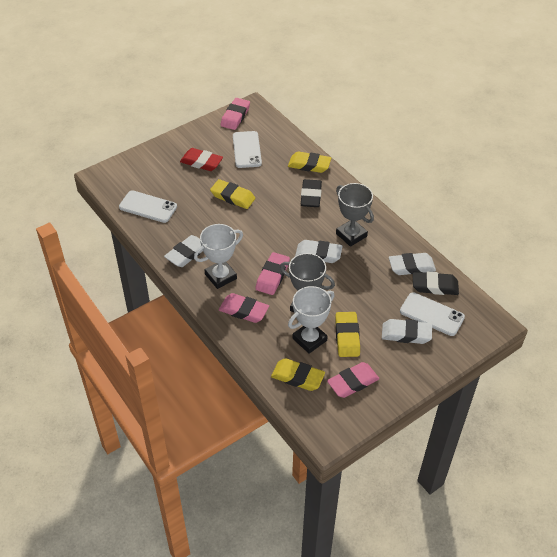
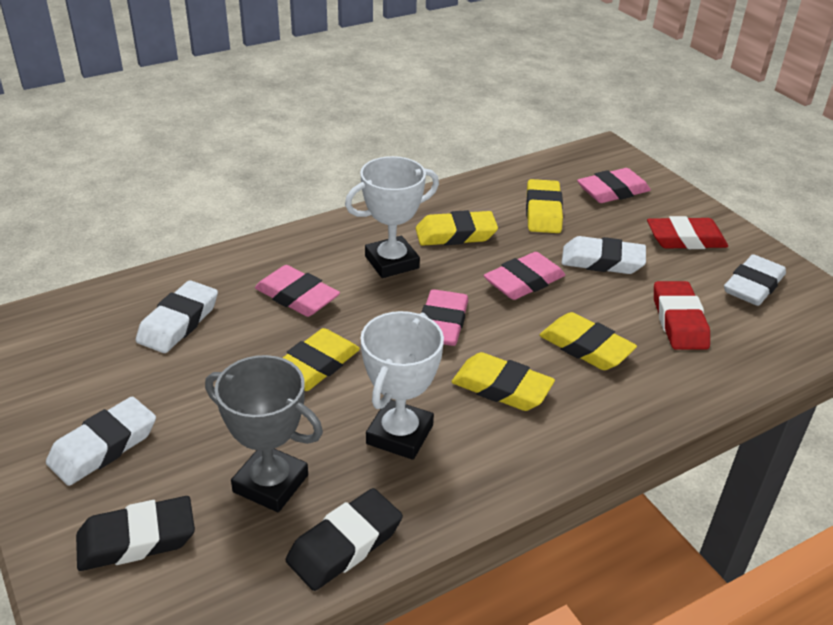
grey trophy: 2 -> 1
red eraser: 1 -> 2
white phone: 3 -> 0
yellow eraser: 4 -> 5

